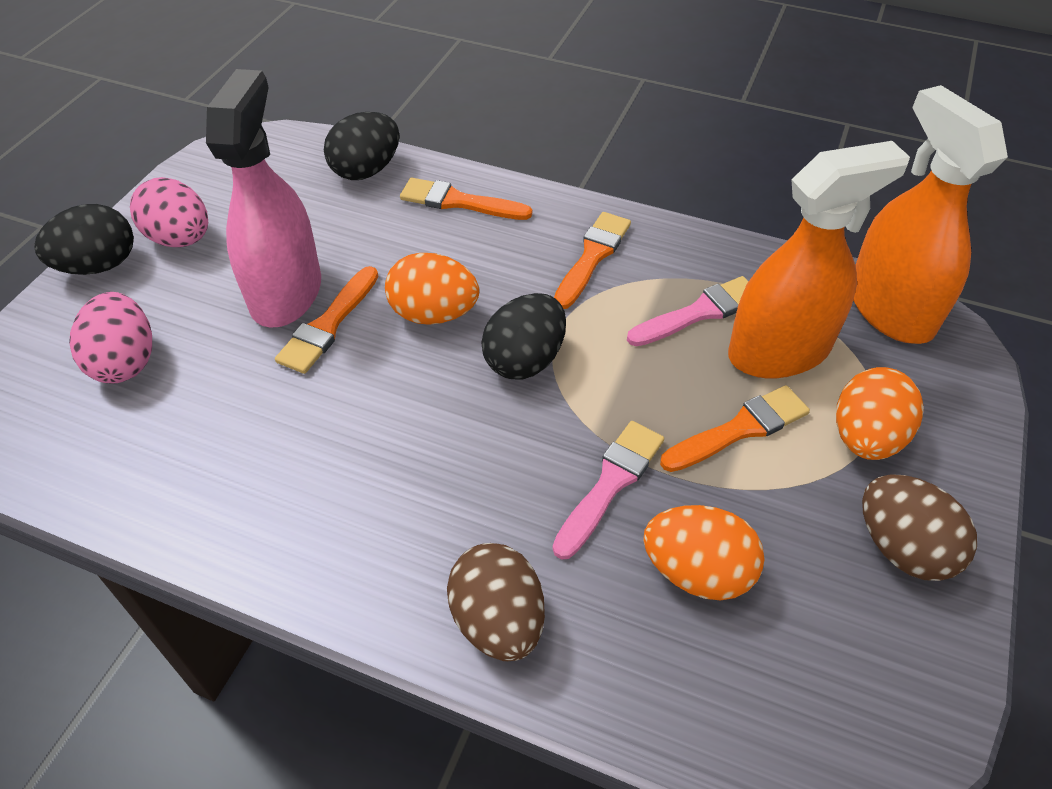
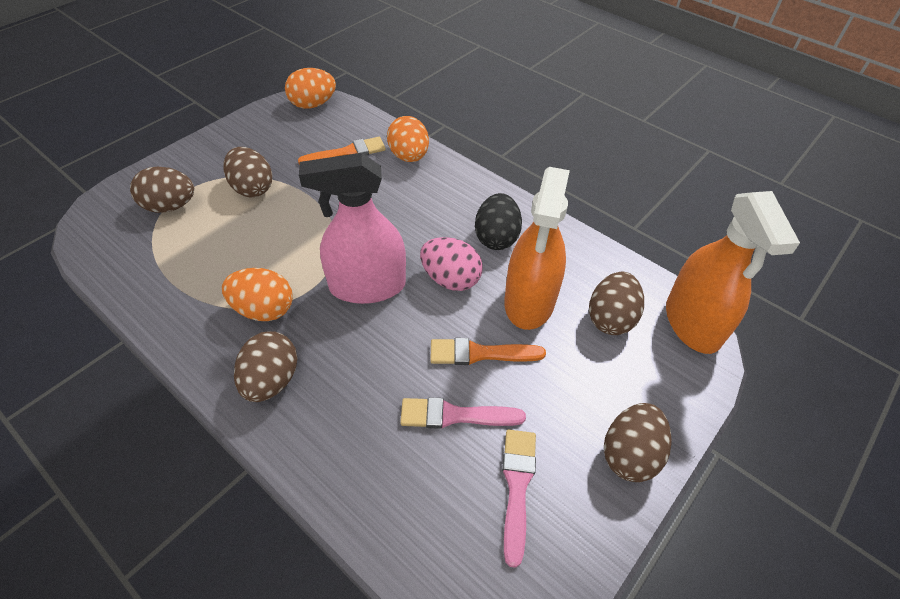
black egg: 3 -> 1
brown egg: 2 -> 5
orange brush: 4 -> 2
pink egg: 2 -> 1

